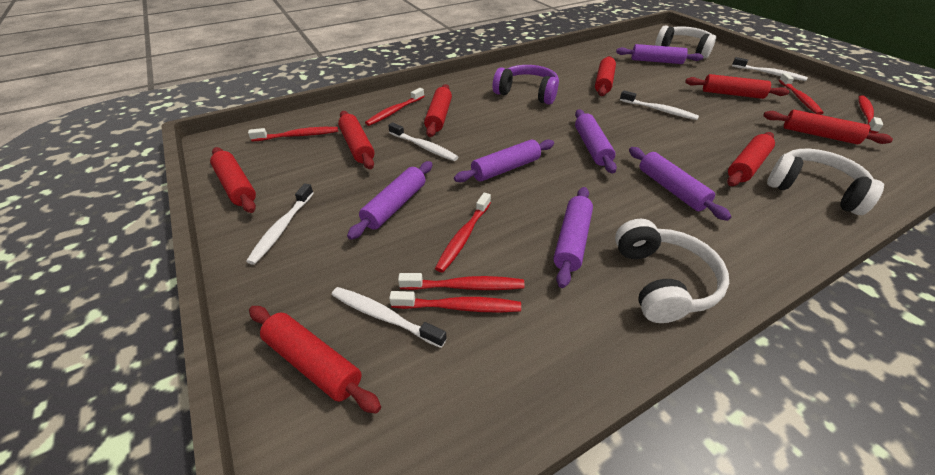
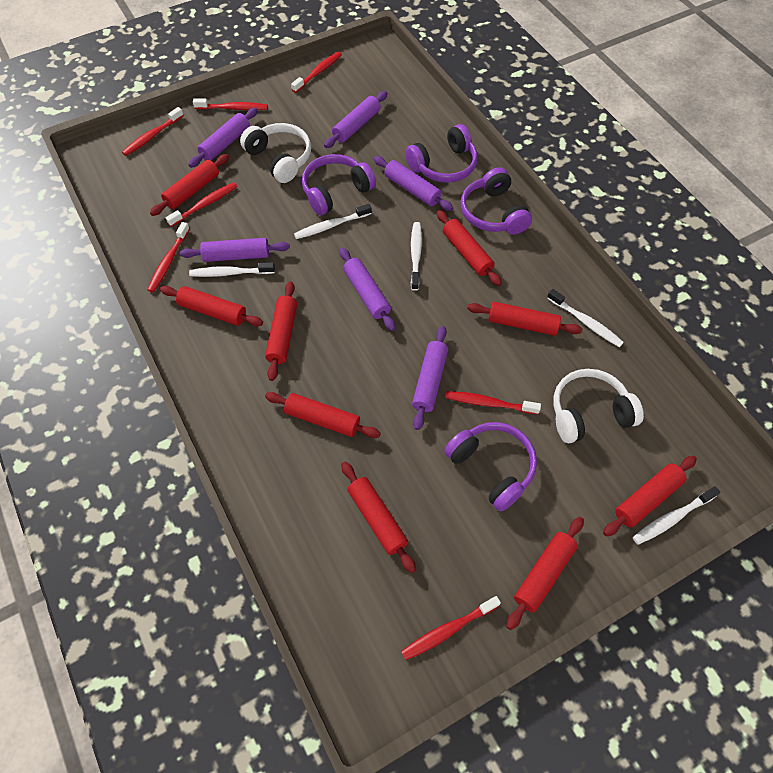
purple headphones: 1 -> 4
red rolling pin: 8 -> 9
white headphones: 3 -> 2

